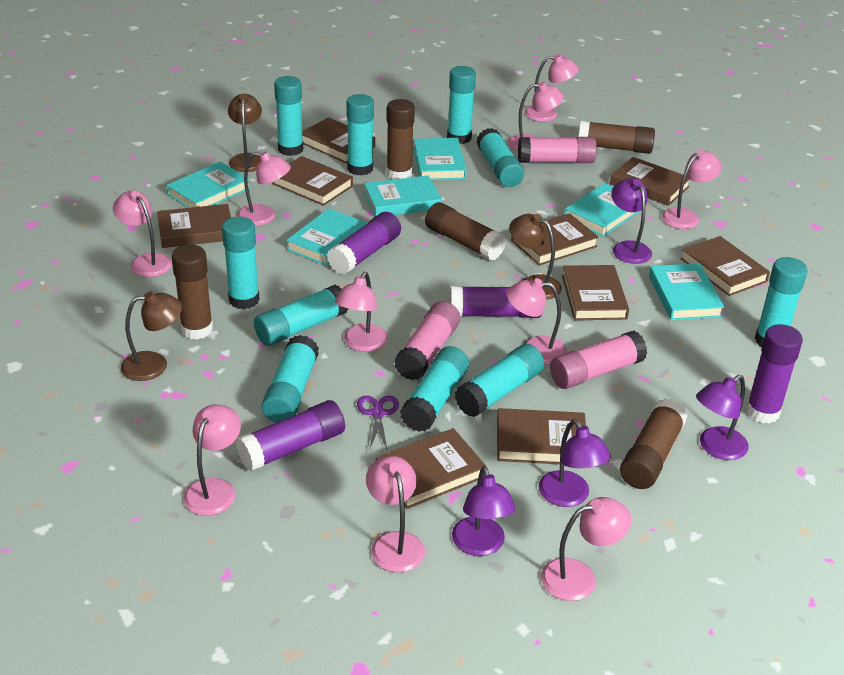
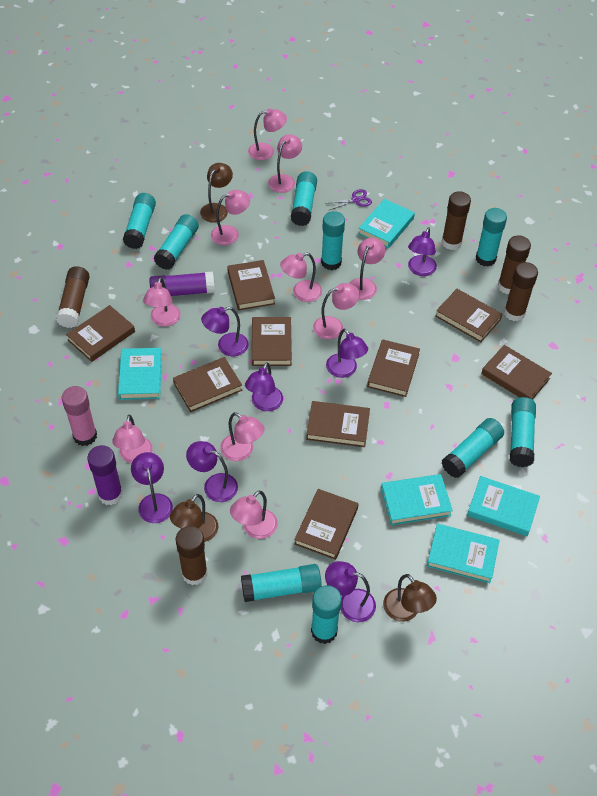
pink glue stick: 3 -> 1
purple glue stick: 4 -> 2
purple lamp: 4 -> 7
turquoise book: 6 -> 5
turquoise glue stick: 10 -> 9

